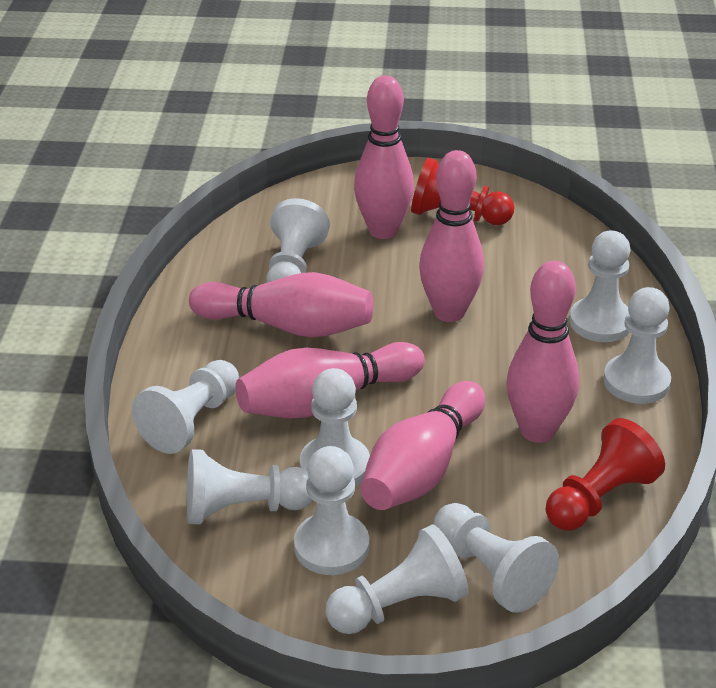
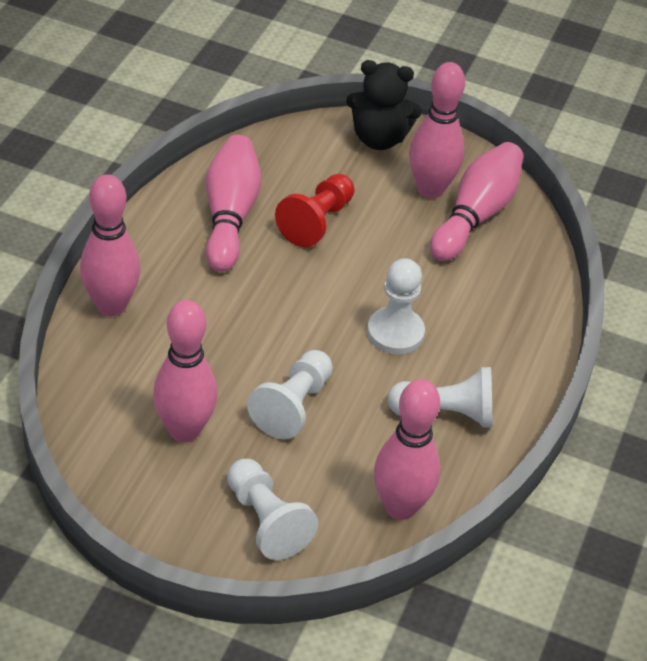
black teddy bear: 0 -> 1
red pawn: 2 -> 1
white pawn: 9 -> 4

